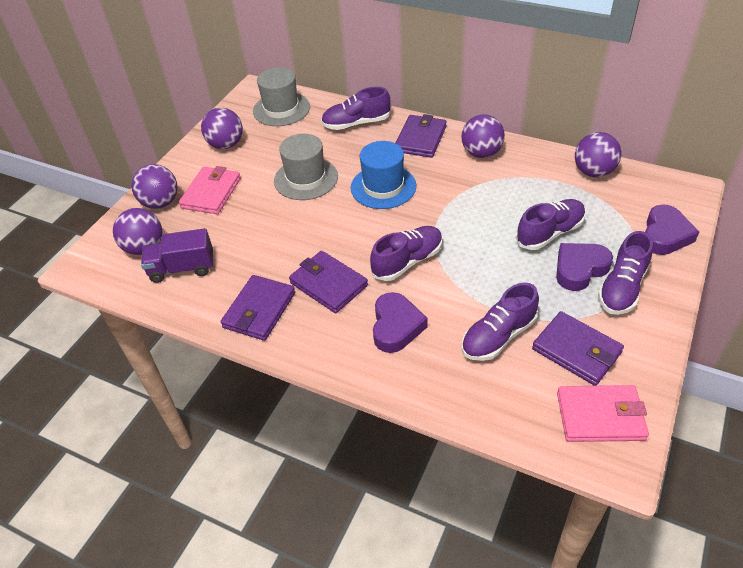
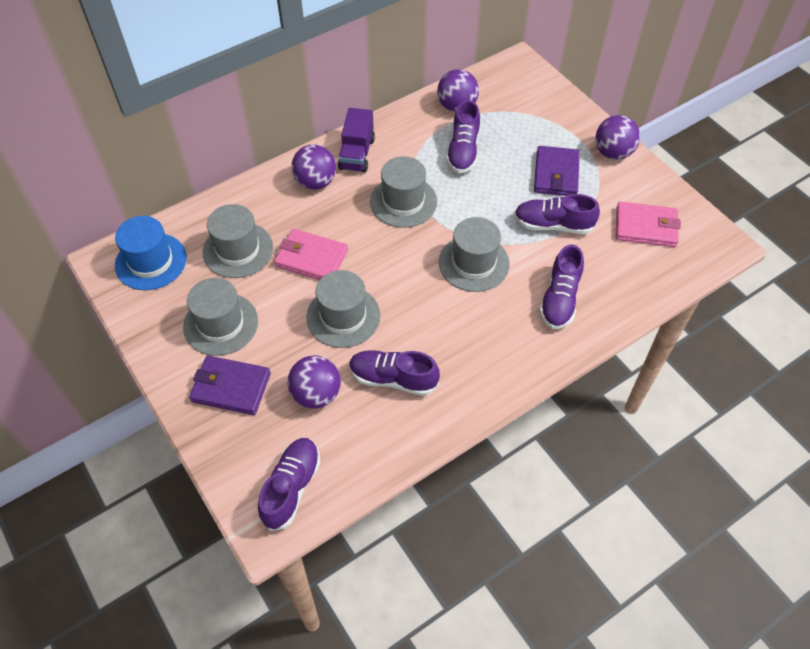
grey hat: 2 -> 5
purple ball: 5 -> 4
purple heart: 3 -> 0
purple wallet: 4 -> 2

